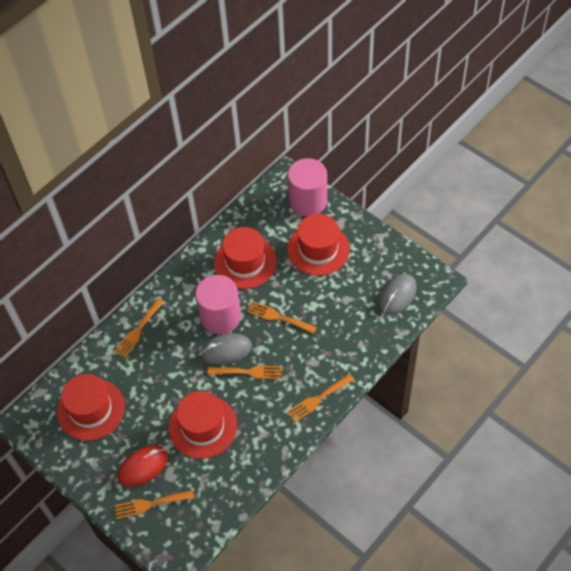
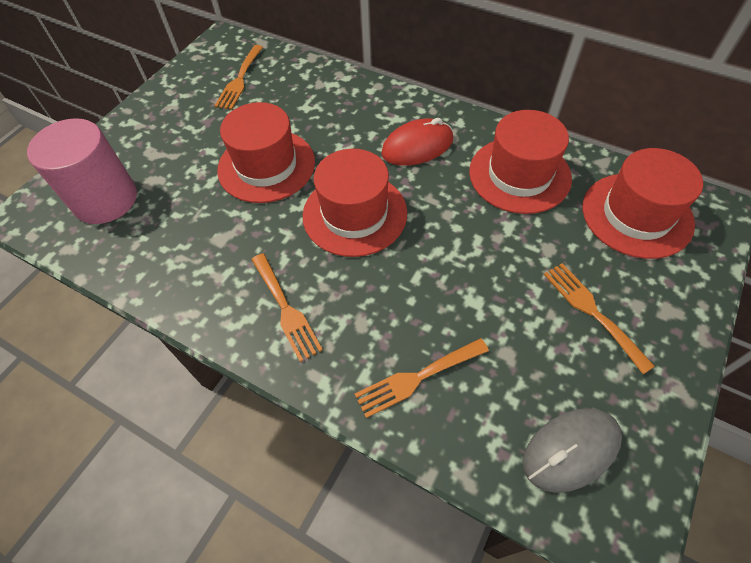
grey mouse: 2 -> 1
orange fork: 5 -> 4
pink cylinder: 2 -> 1

